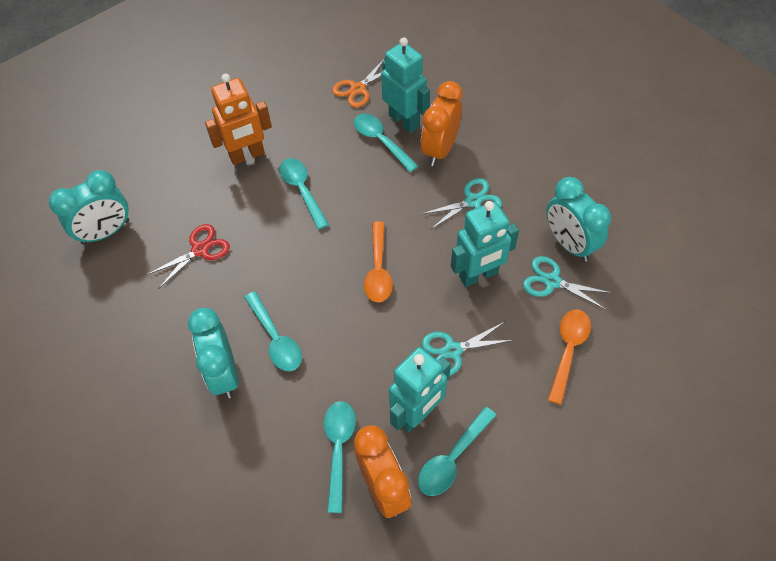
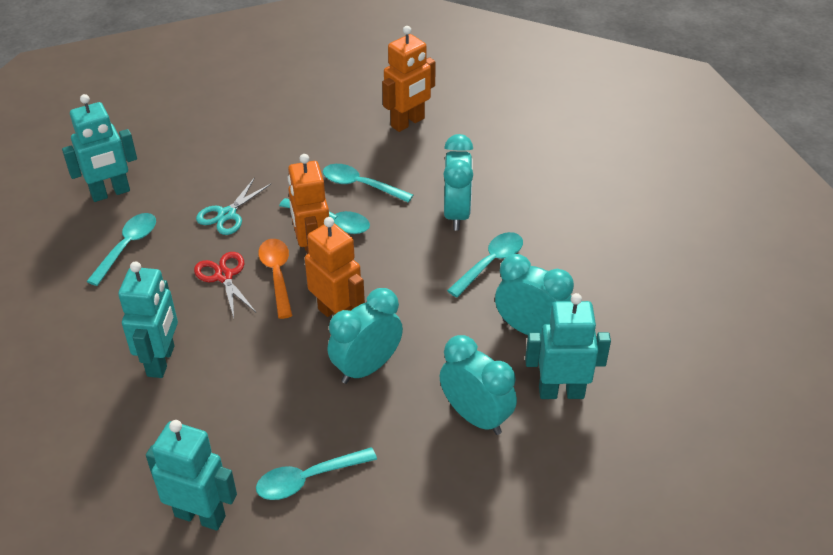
orange clock: 2 -> 0
orange robot: 1 -> 3
orange scissors: 1 -> 0
orange spoon: 2 -> 1
turquoise clock: 3 -> 4
turquoise robot: 3 -> 4
turquoise scissors: 3 -> 1

